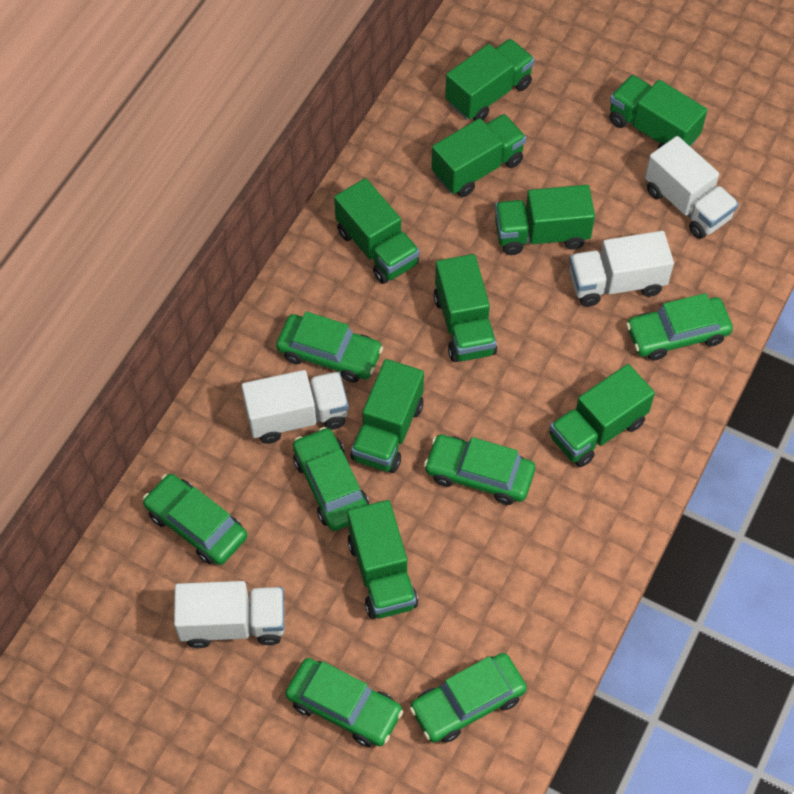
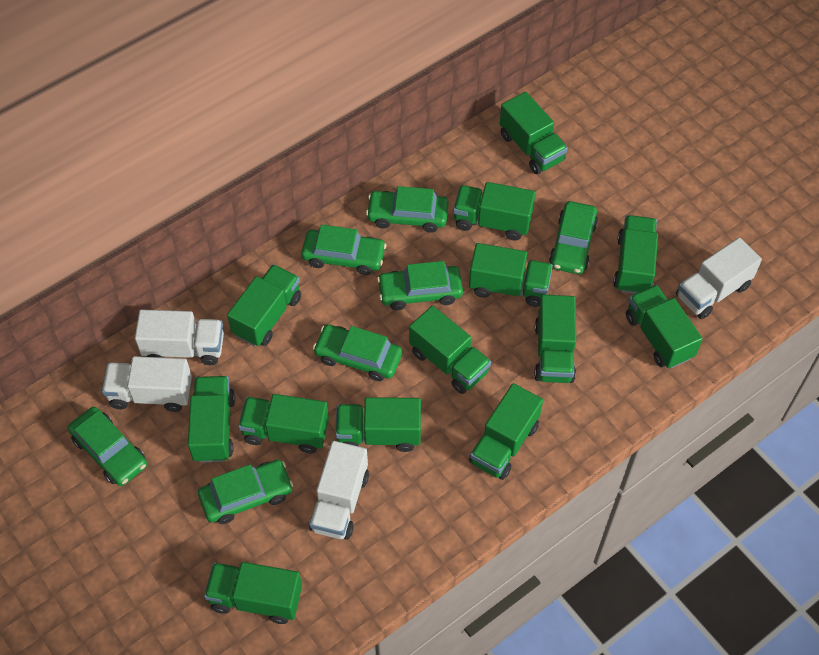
green truck: 9 -> 13

